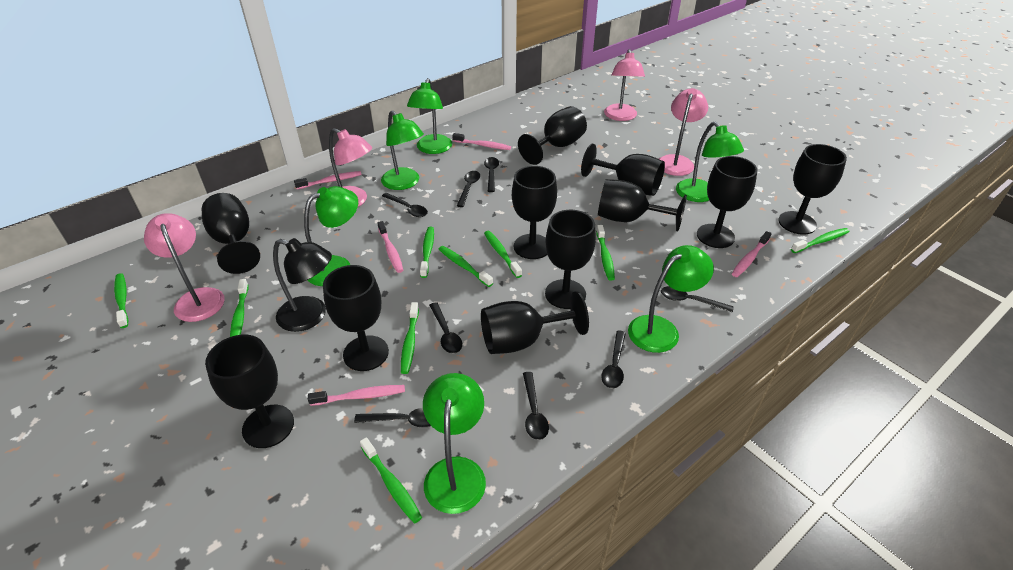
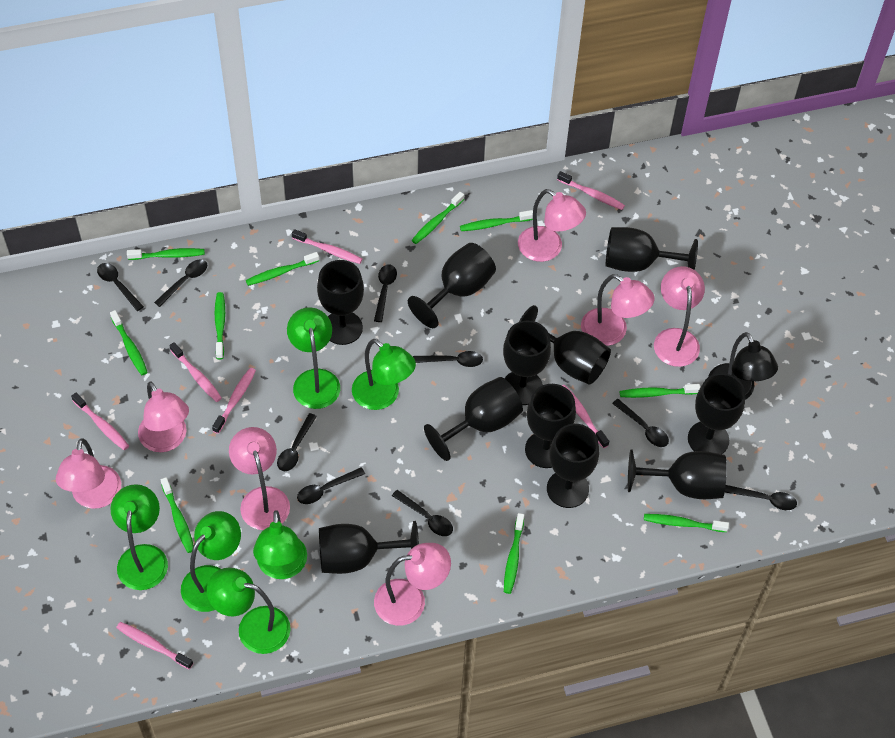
black spoon: 8 -> 9
green toothbrush: 9 -> 10
pink lamp: 4 -> 7
pink toothbrush: 5 -> 7

